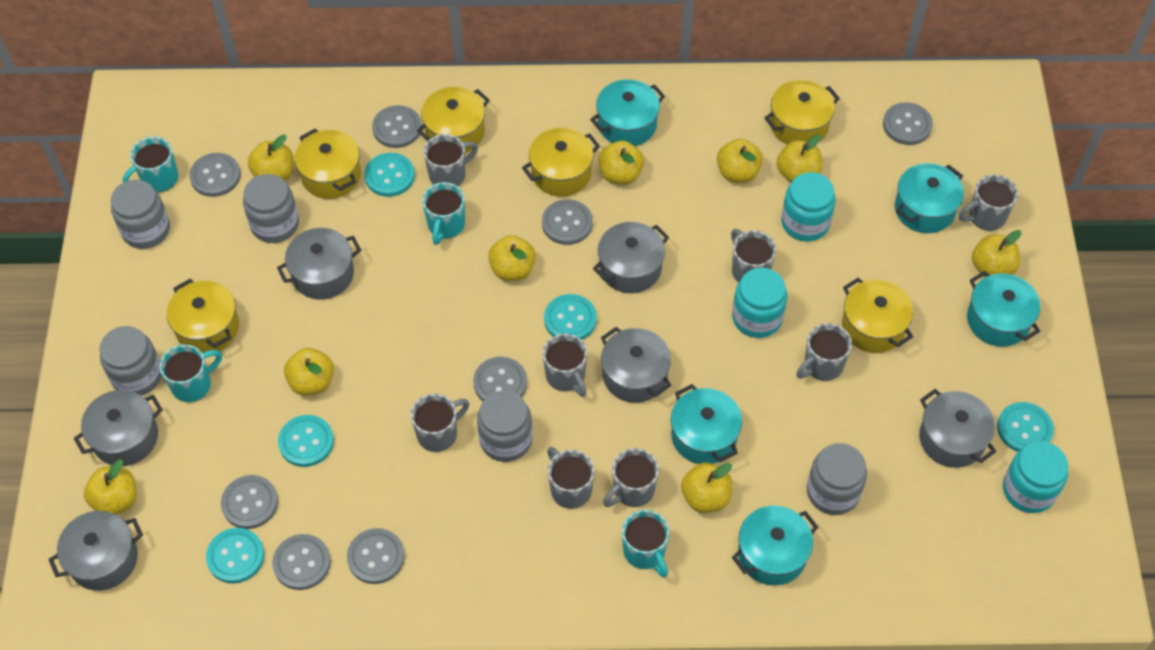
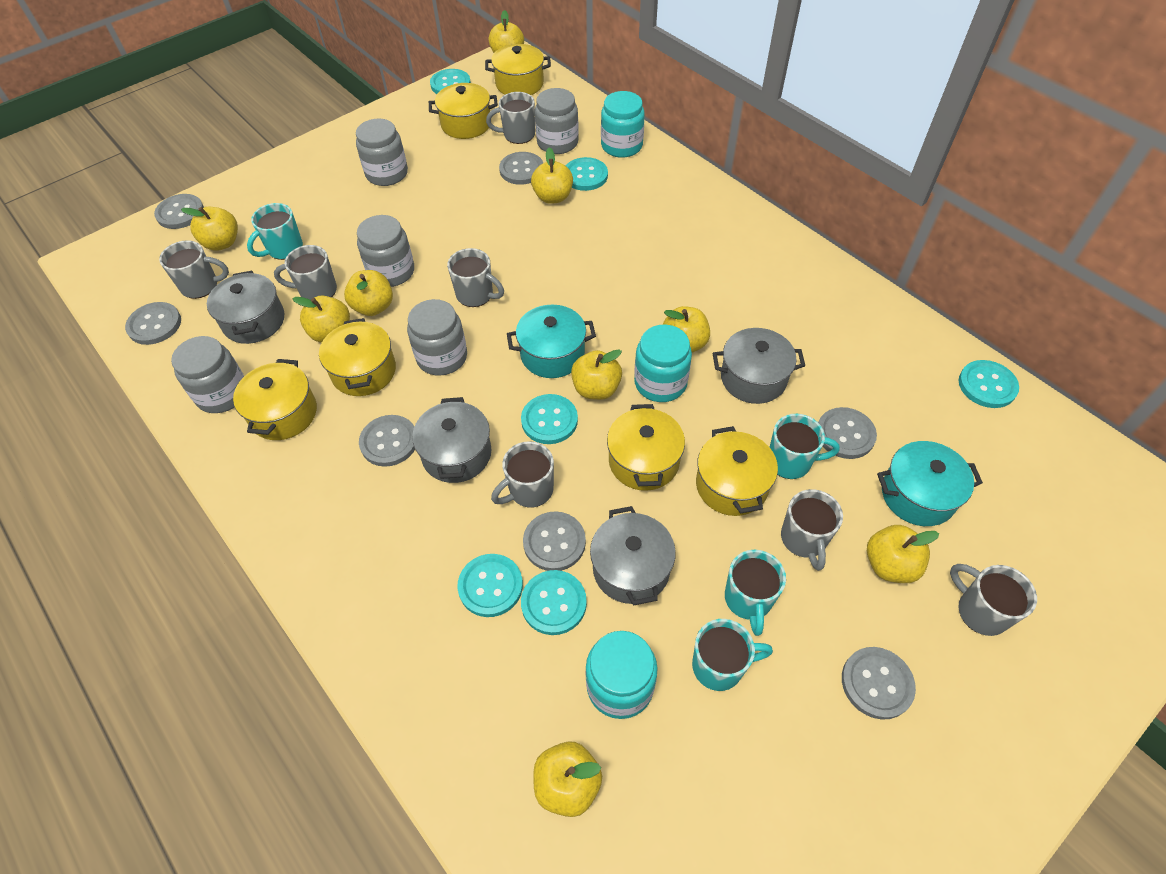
grey button: 8 -> 7
grey mug: 8 -> 7
grey pot: 6 -> 4
turquoise button: 5 -> 6
turquoise pot: 5 -> 2

